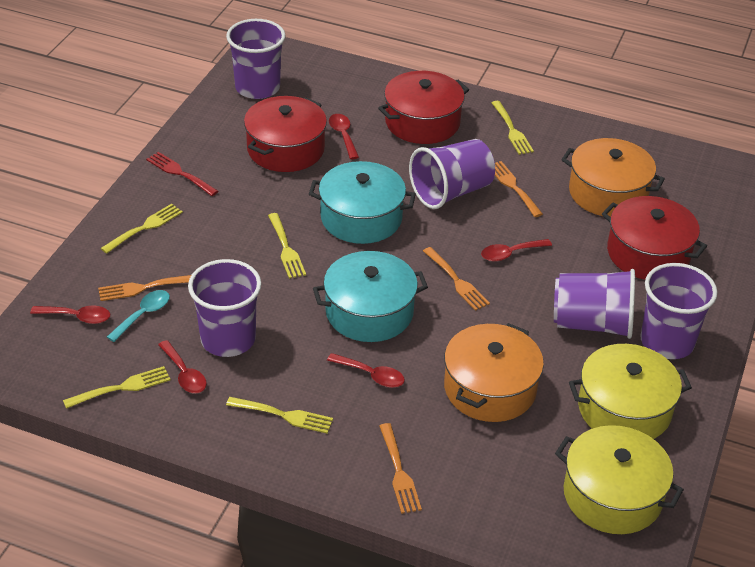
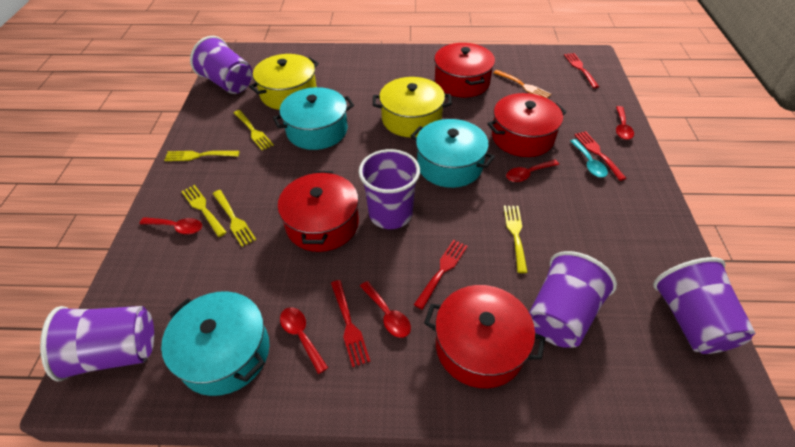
orange fork: 4 -> 1
orange pot: 2 -> 0
red fork: 1 -> 4
red pot: 3 -> 4
turquoise pot: 2 -> 3

